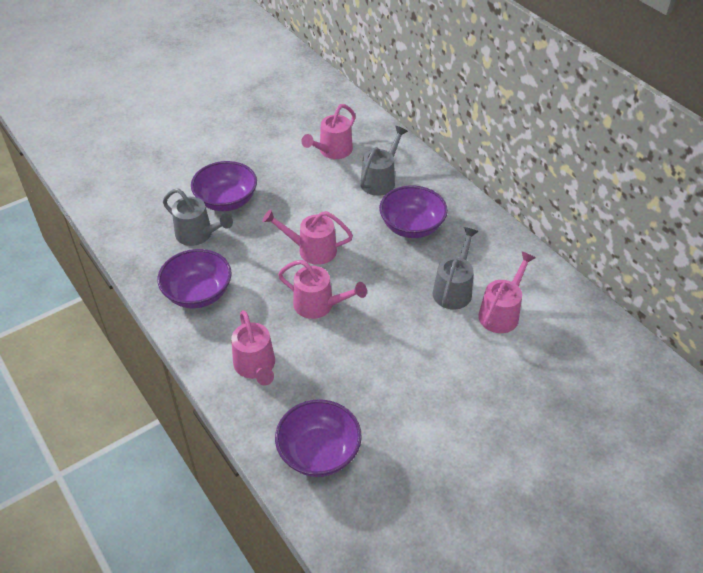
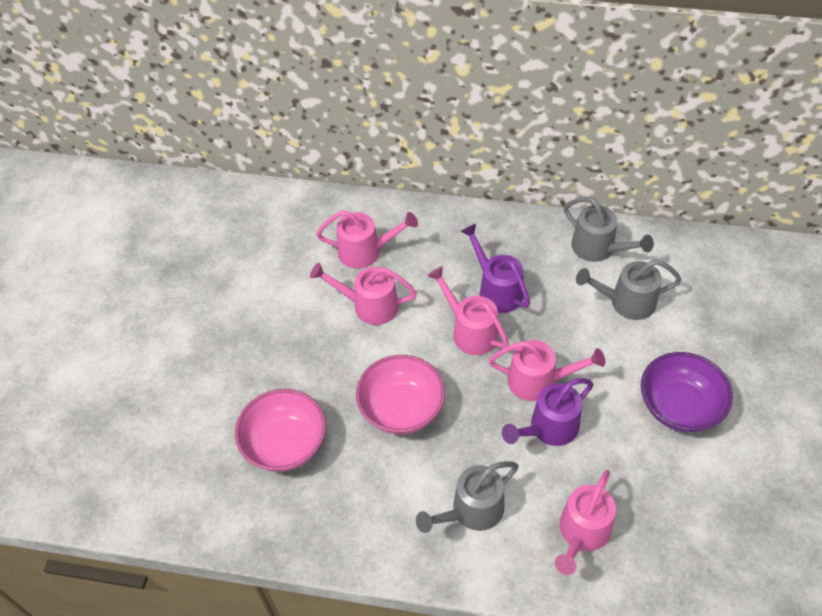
pink bowl: 0 -> 2
purple bowl: 4 -> 1
purple watering can: 0 -> 2

